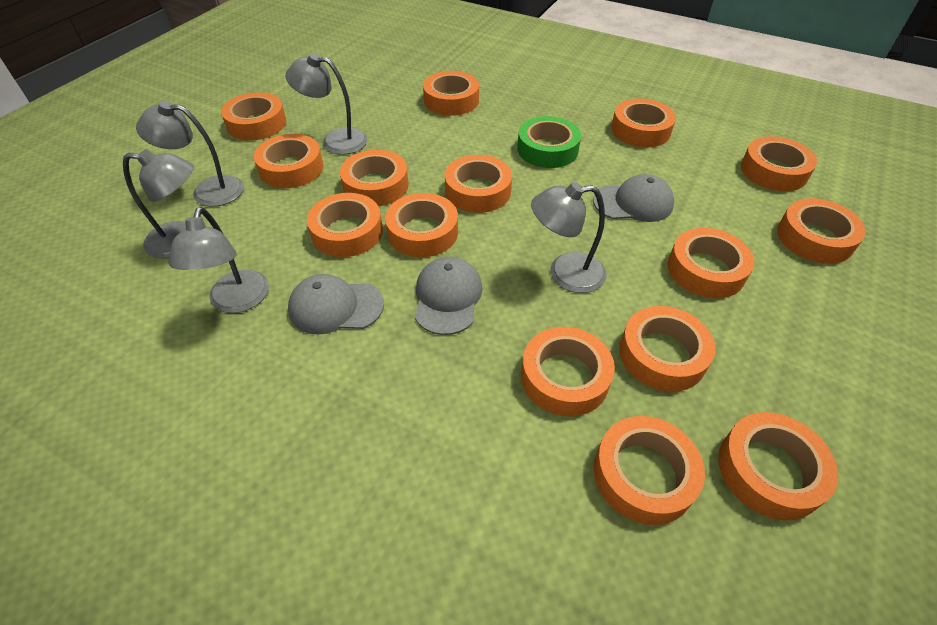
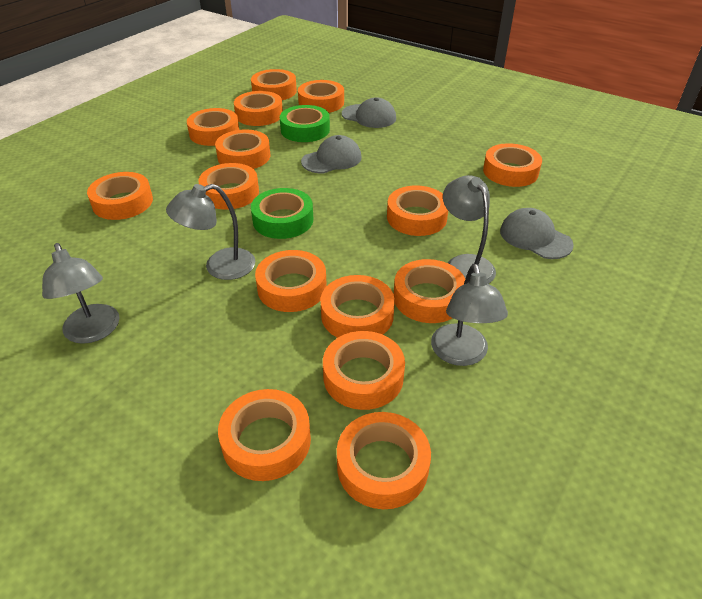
green tape: 1 -> 2
grey lamp: 5 -> 4

